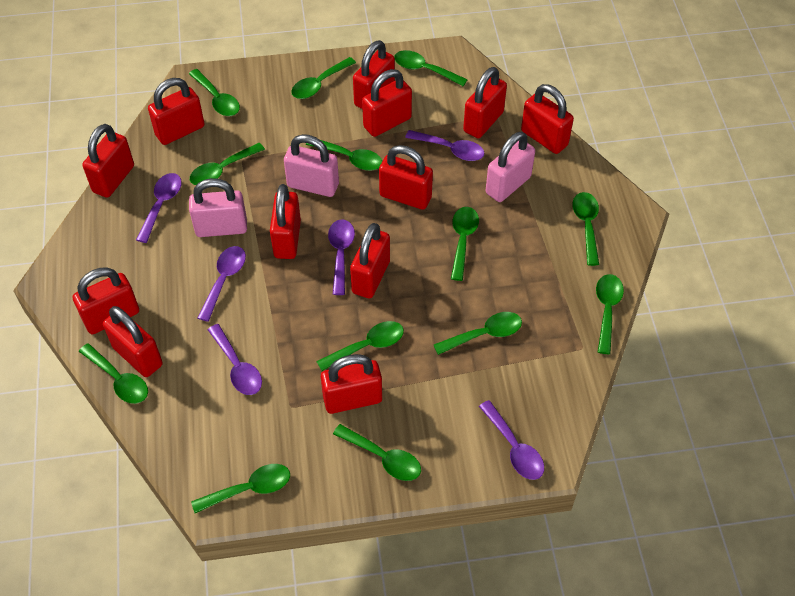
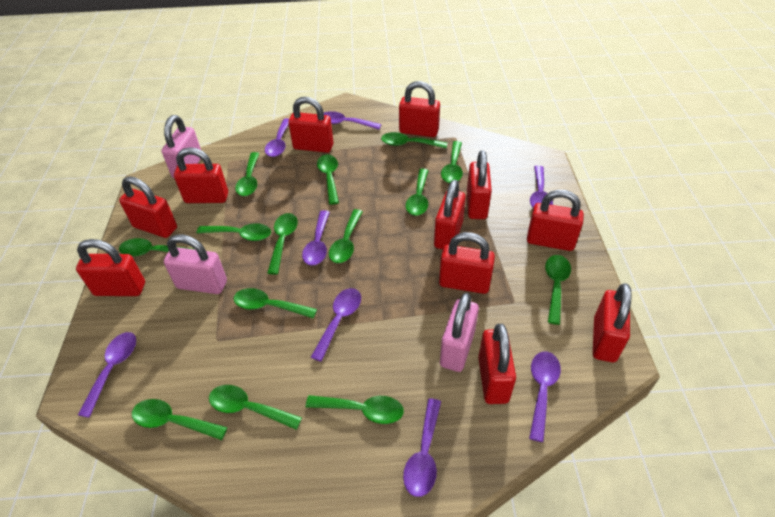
green spoon: 13 -> 14
purple spoon: 6 -> 8
red padlock: 12 -> 11

